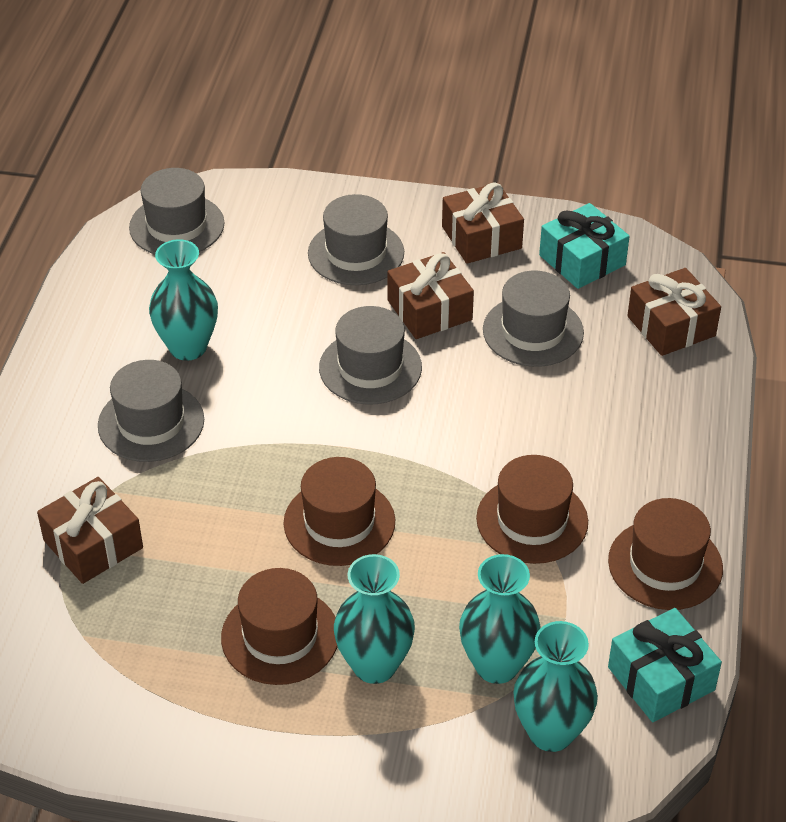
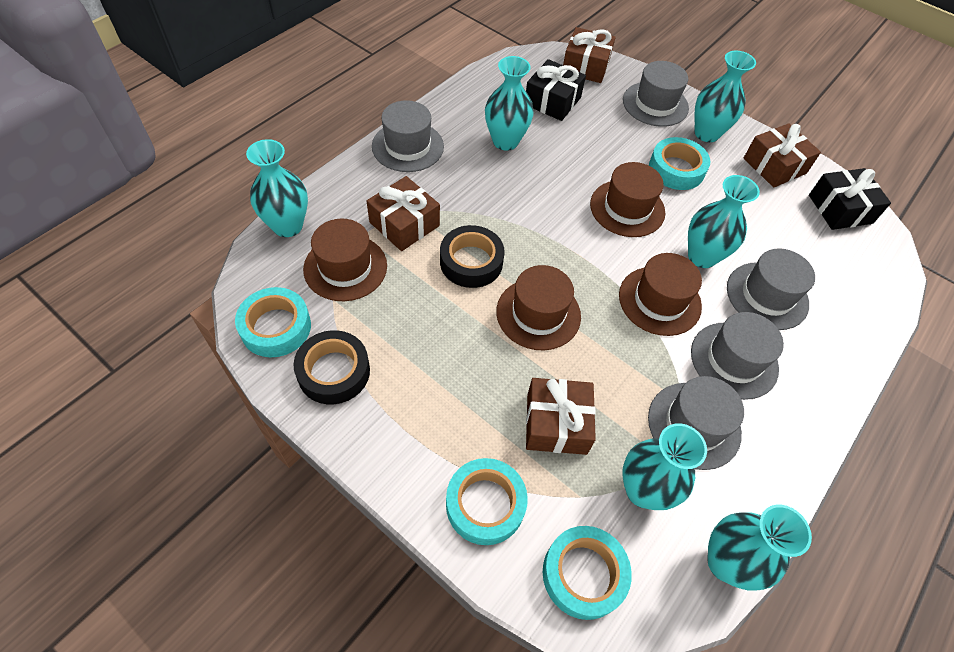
black gift: 0 -> 2
black tape: 0 -> 2
turquoise gift: 2 -> 0
turquoise tape: 0 -> 4
turquoise vase: 4 -> 6

